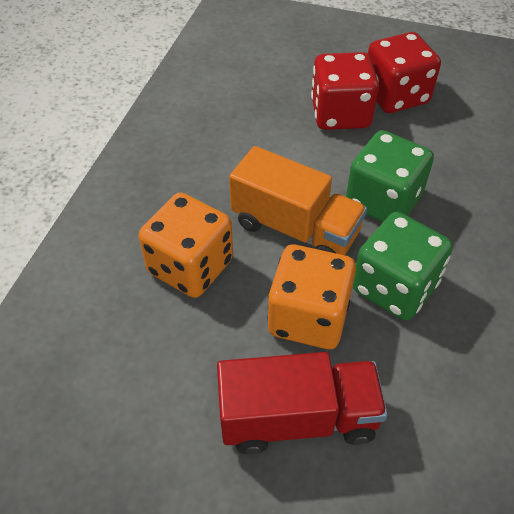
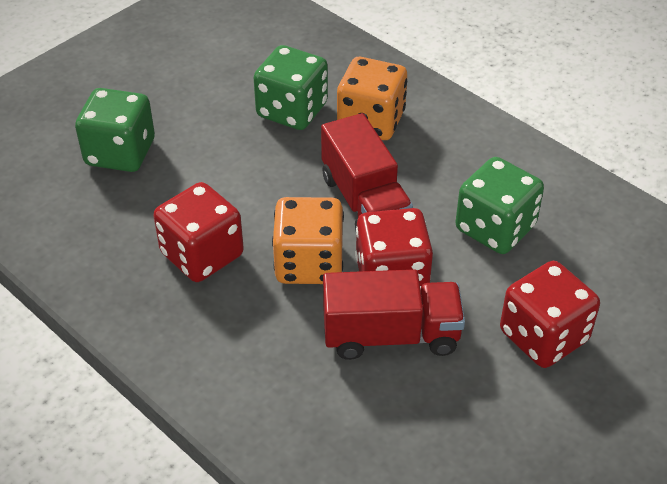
green dice: 2 -> 3
orange truck: 1 -> 0
red dice: 2 -> 3
red truck: 1 -> 2

